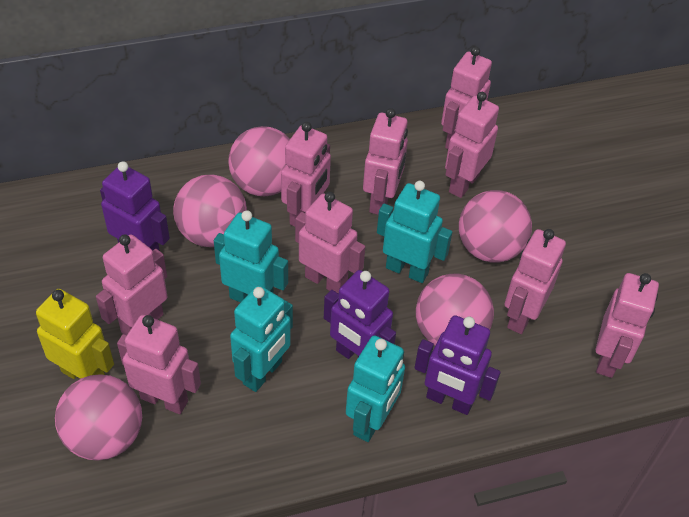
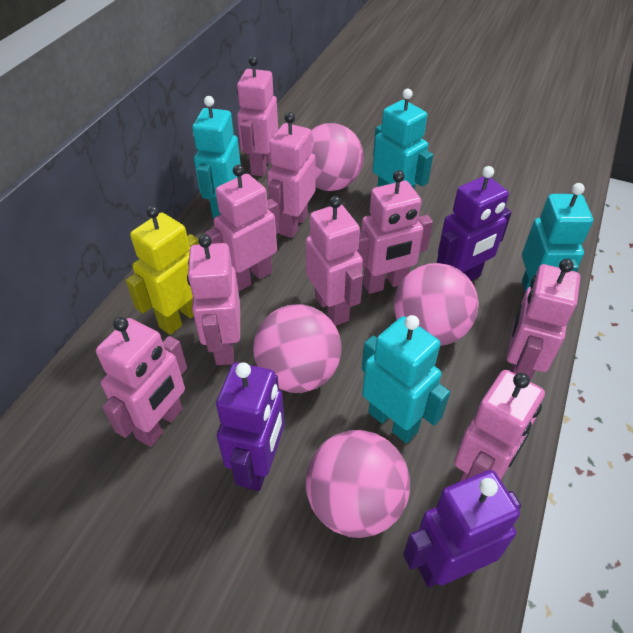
pink ball: 5 -> 4

